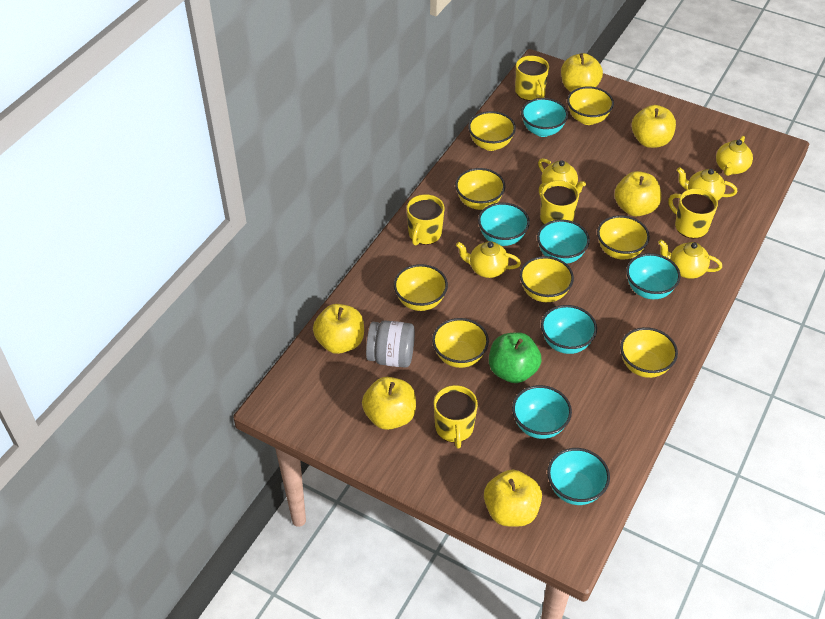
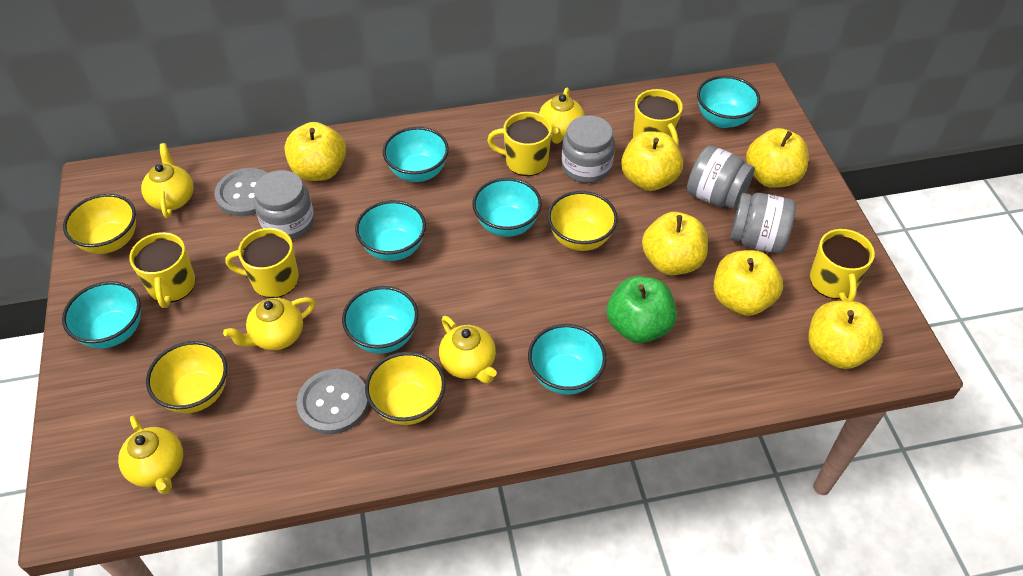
grey button: 0 -> 2
grey jar: 1 -> 4
yellow bowl: 8 -> 4

